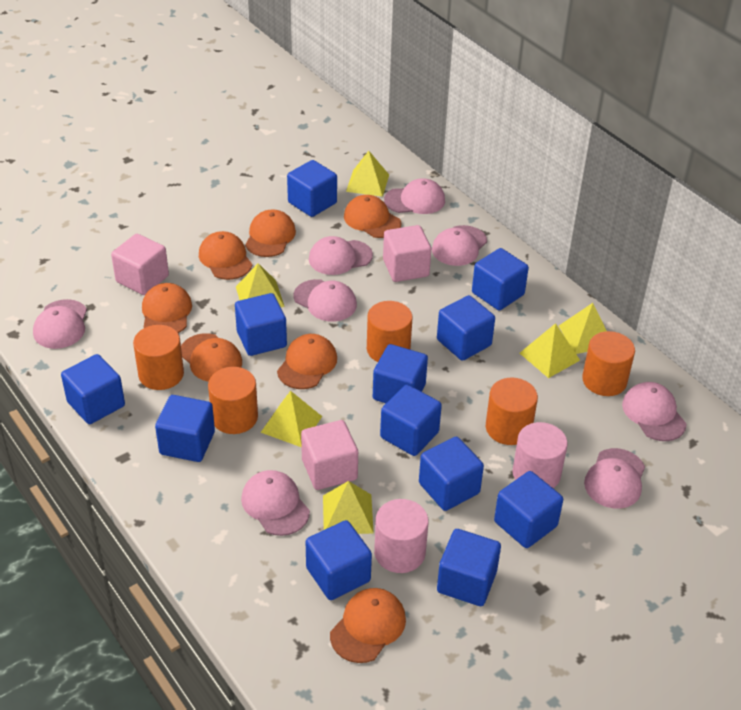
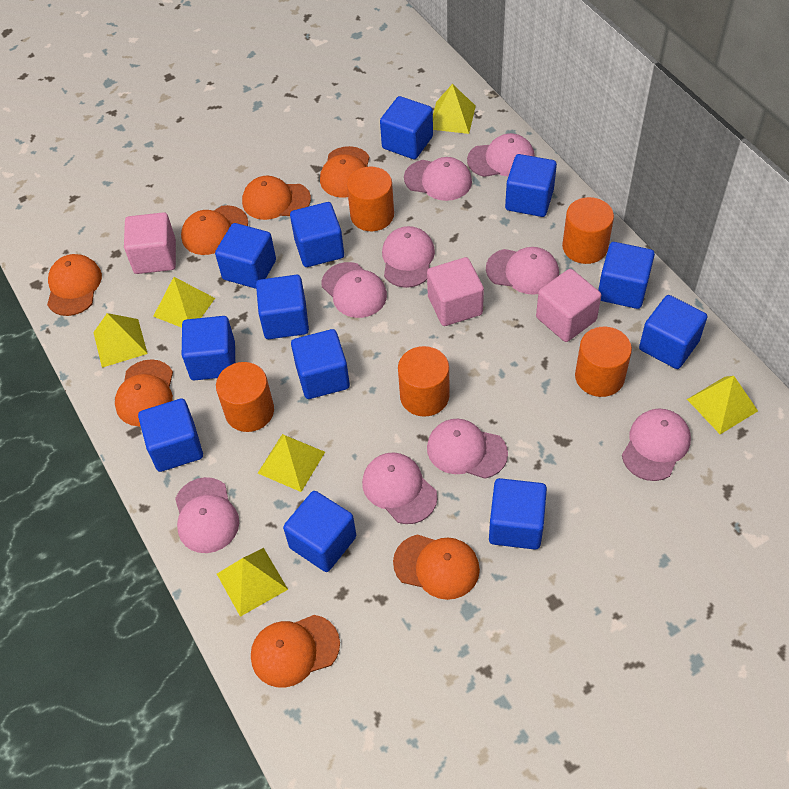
pink cap: 8 -> 9
pink cylinder: 2 -> 0

